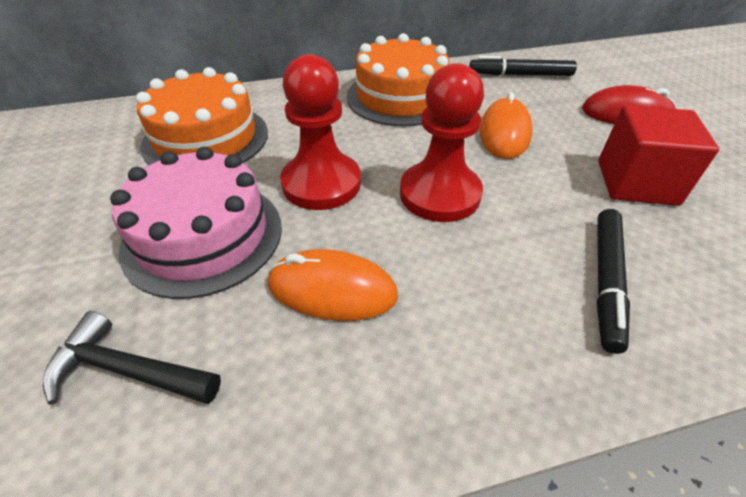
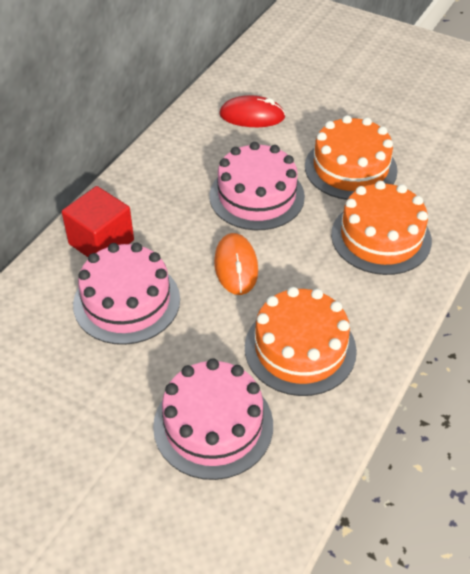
black hammer: 1 -> 0
black marker: 2 -> 0
orange cake: 2 -> 3
orange mouse: 2 -> 1
pink cake: 1 -> 3
red pawn: 2 -> 0

